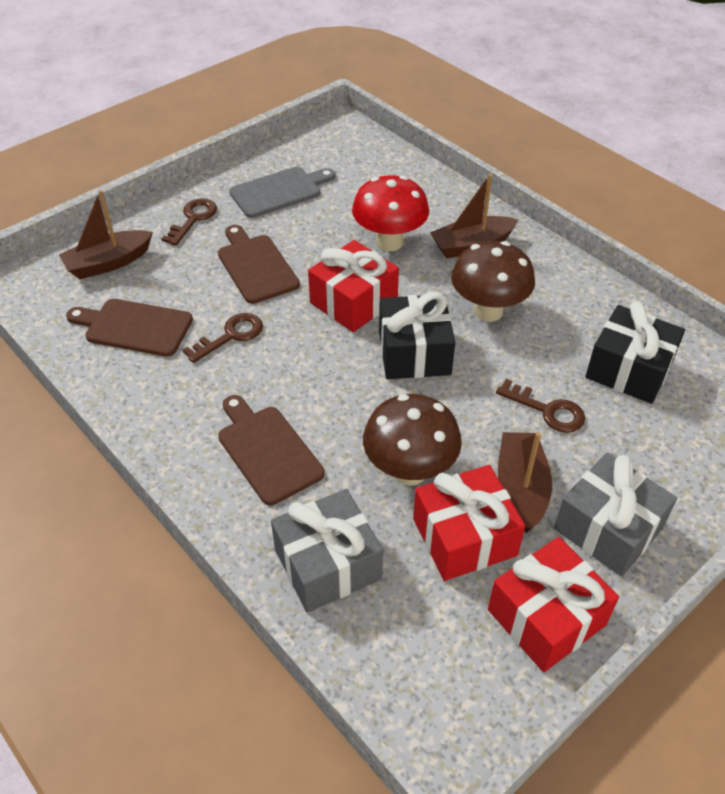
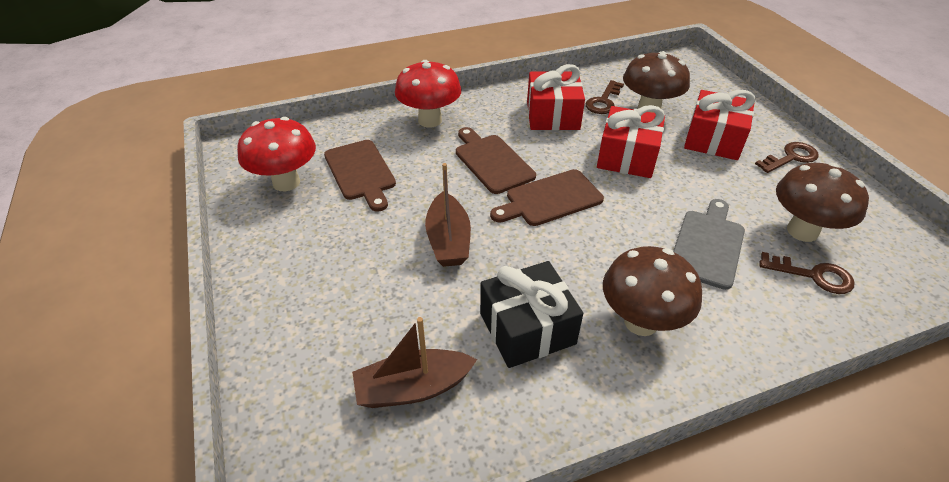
black gift: 2 -> 1
brown boat: 3 -> 2
brown mushroom: 2 -> 3
grey gift: 2 -> 0
red mushroom: 1 -> 2

